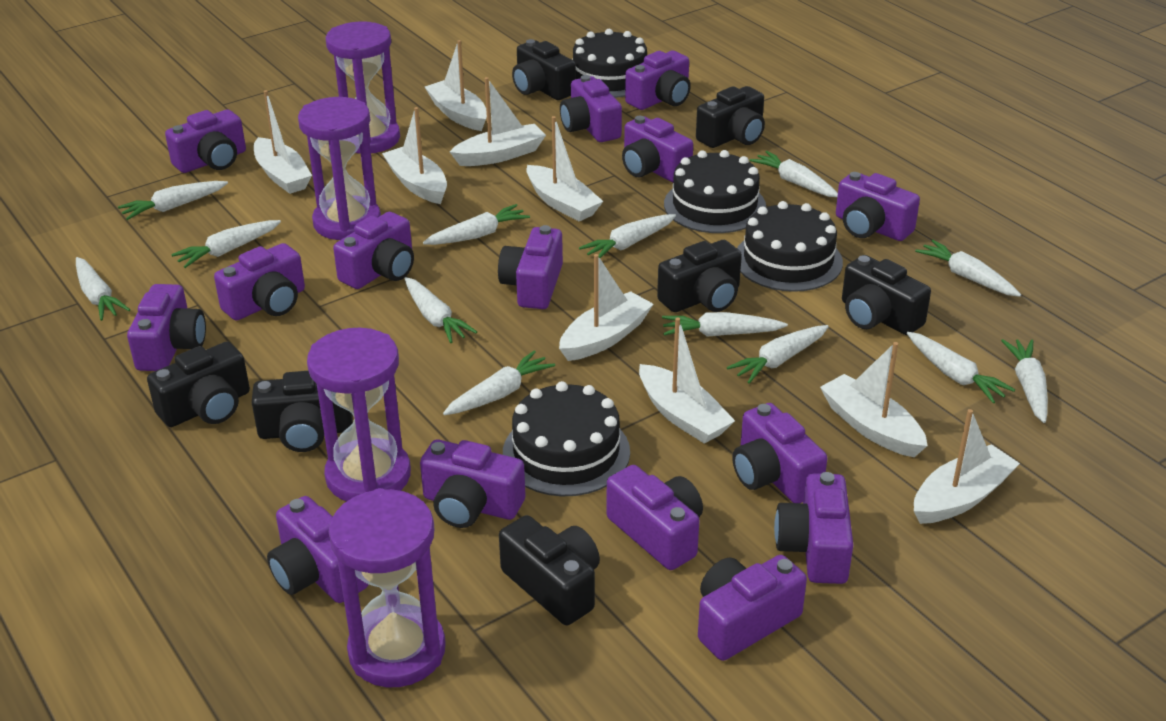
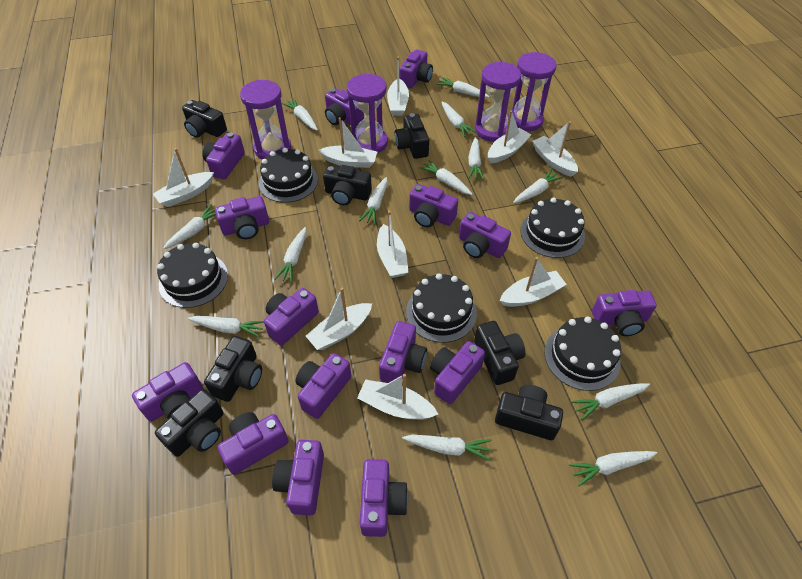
black cake: 4 -> 5

